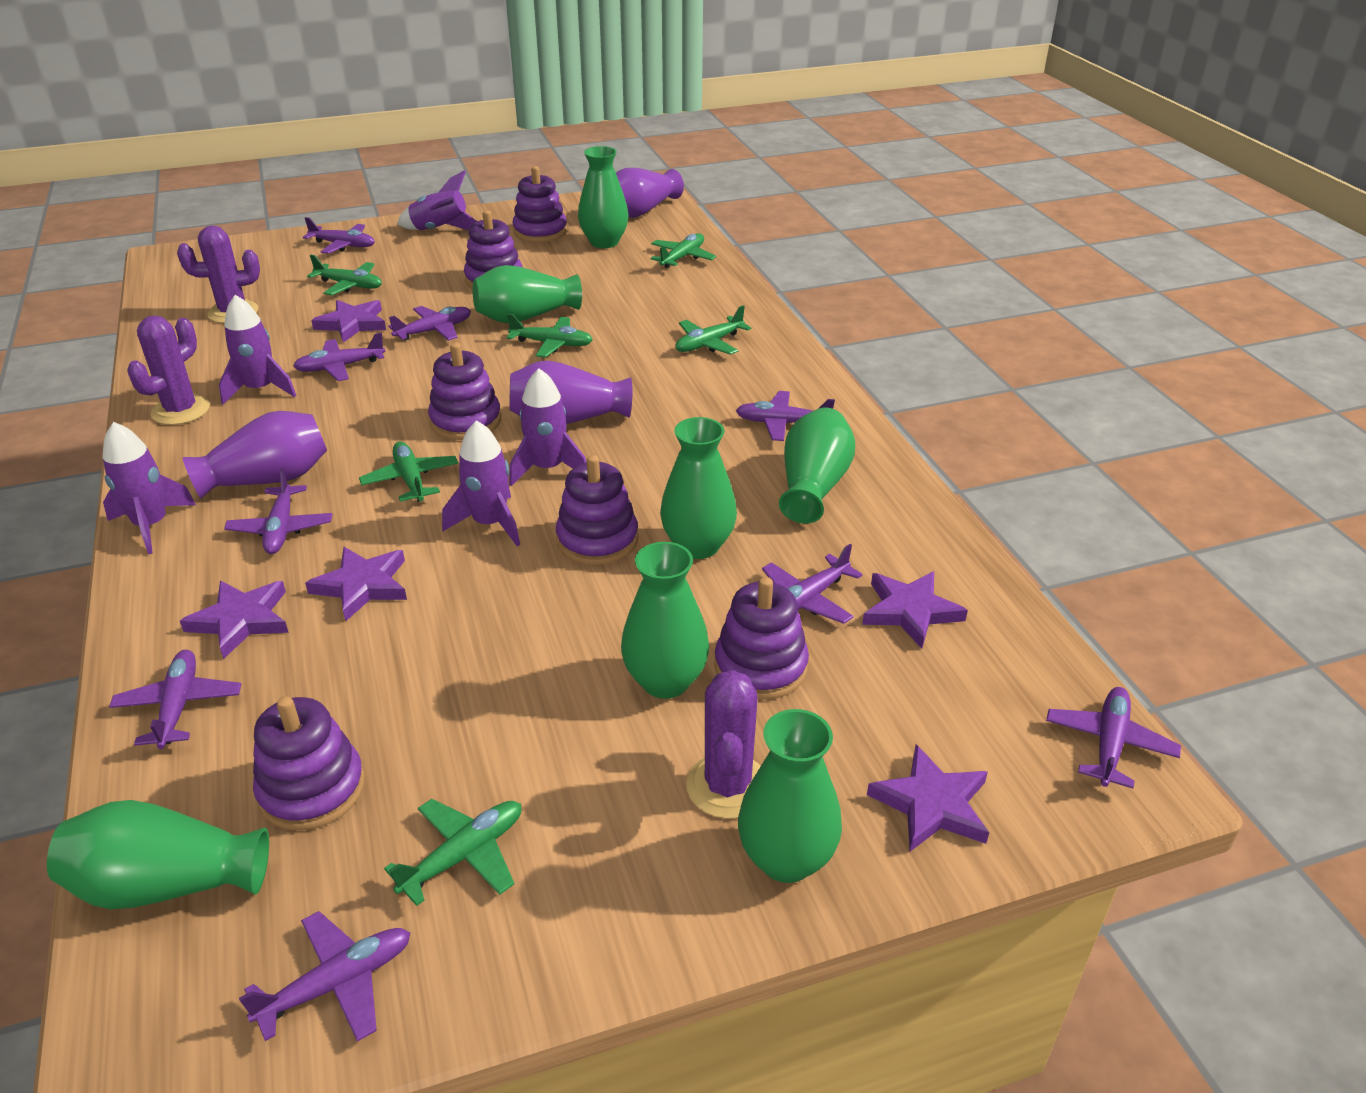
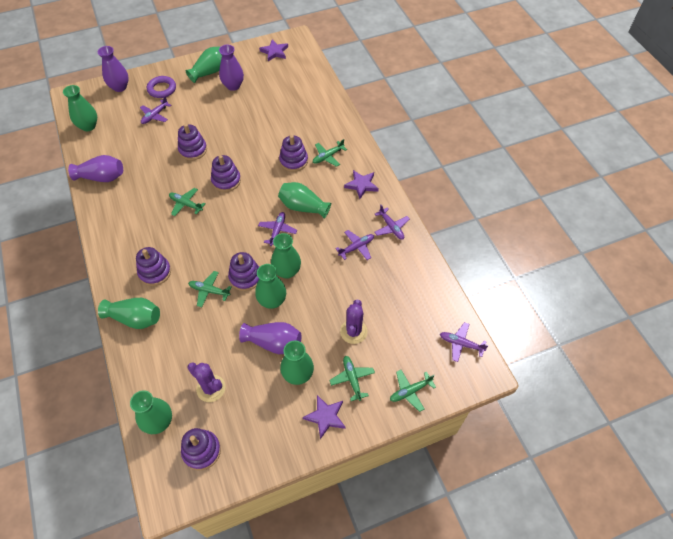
green plane: 6 -> 5
green vase: 7 -> 8
purple cactus: 3 -> 2
purple plane: 9 -> 5
purple ring: 0 -> 1
purple rocket: 5 -> 0
purple star: 5 -> 3
purple vase: 3 -> 4

